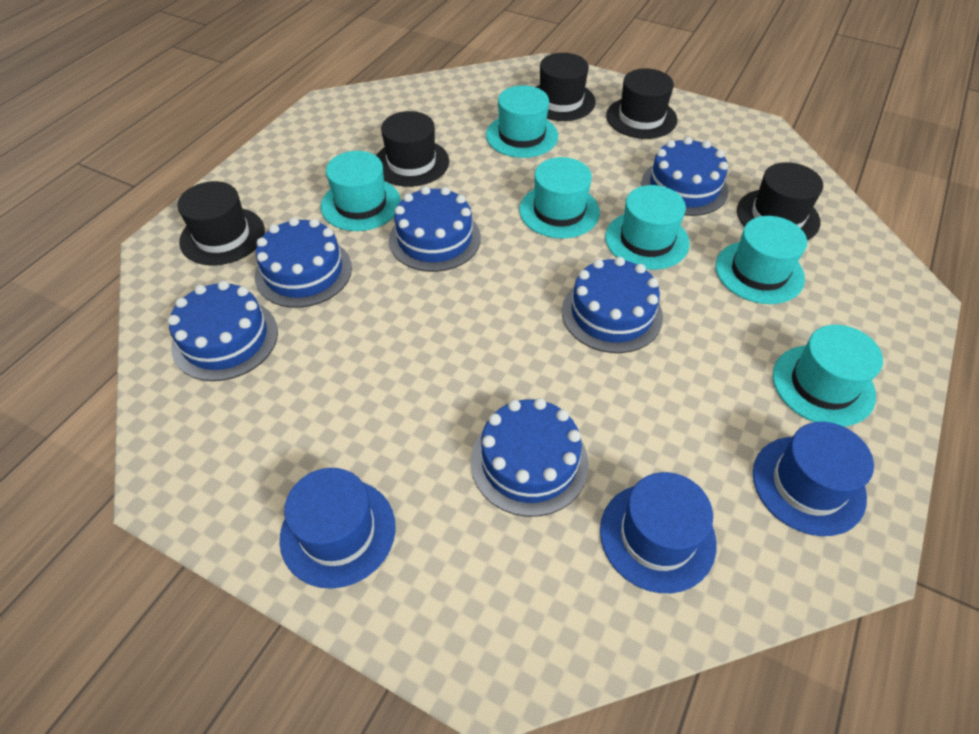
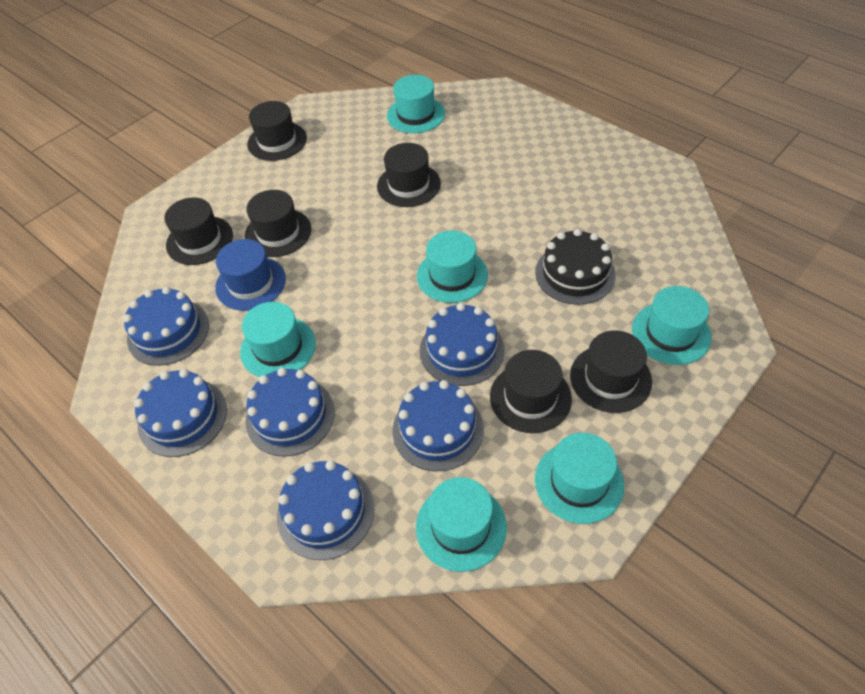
black cake: 0 -> 1
black hat: 5 -> 6
blue hat: 3 -> 1

